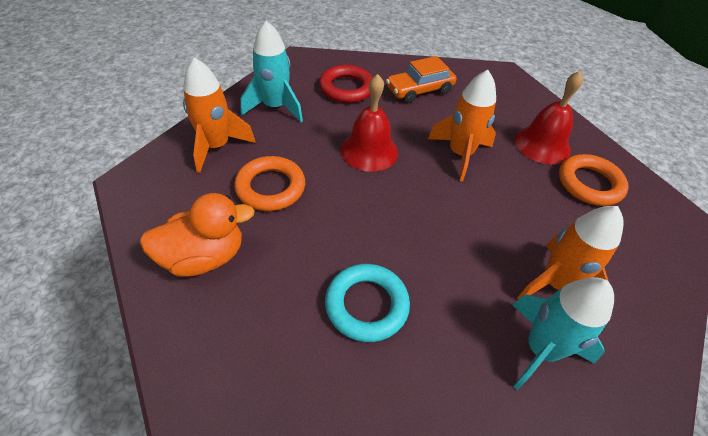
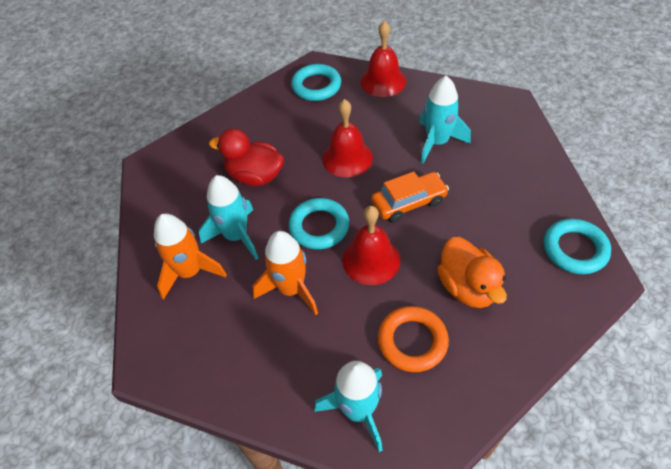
orange ring: 2 -> 1
orange rocket: 3 -> 2
red bell: 2 -> 3
red duck: 0 -> 1
red ring: 1 -> 0
turquoise ring: 1 -> 3
turquoise rocket: 2 -> 3

